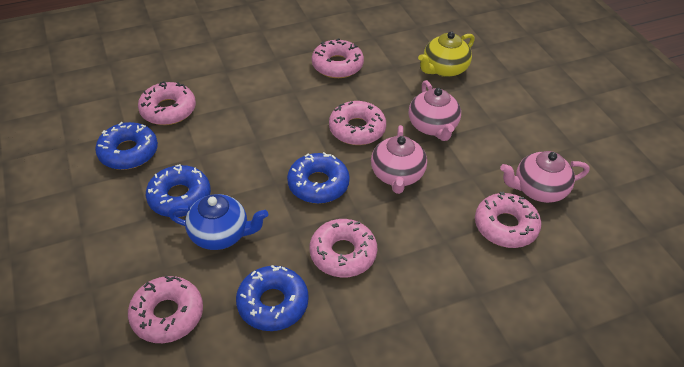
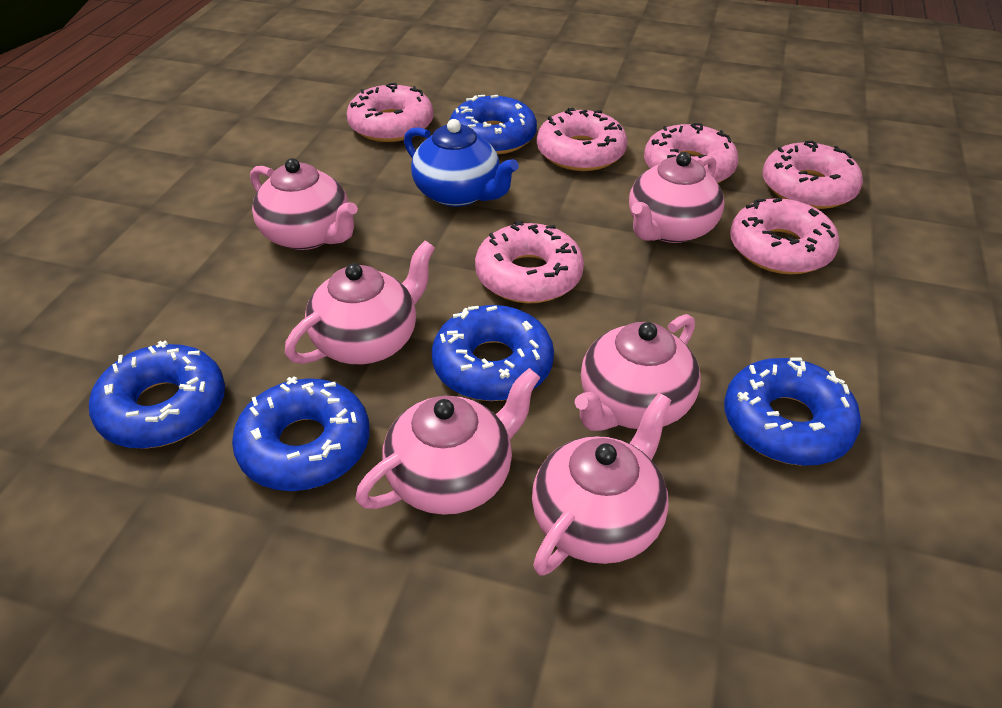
blue donut: 4 -> 5
pink teapot: 3 -> 6
yellow teapot: 1 -> 0

